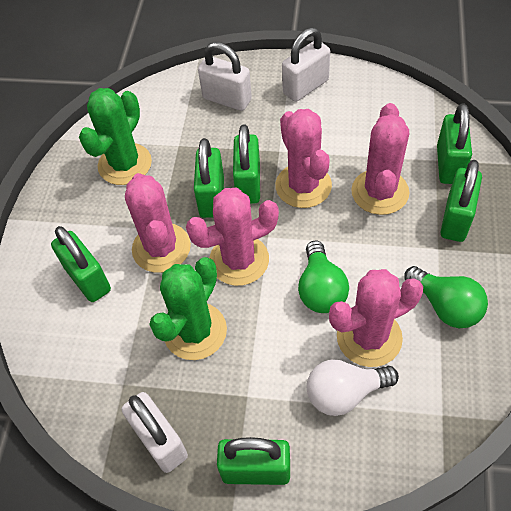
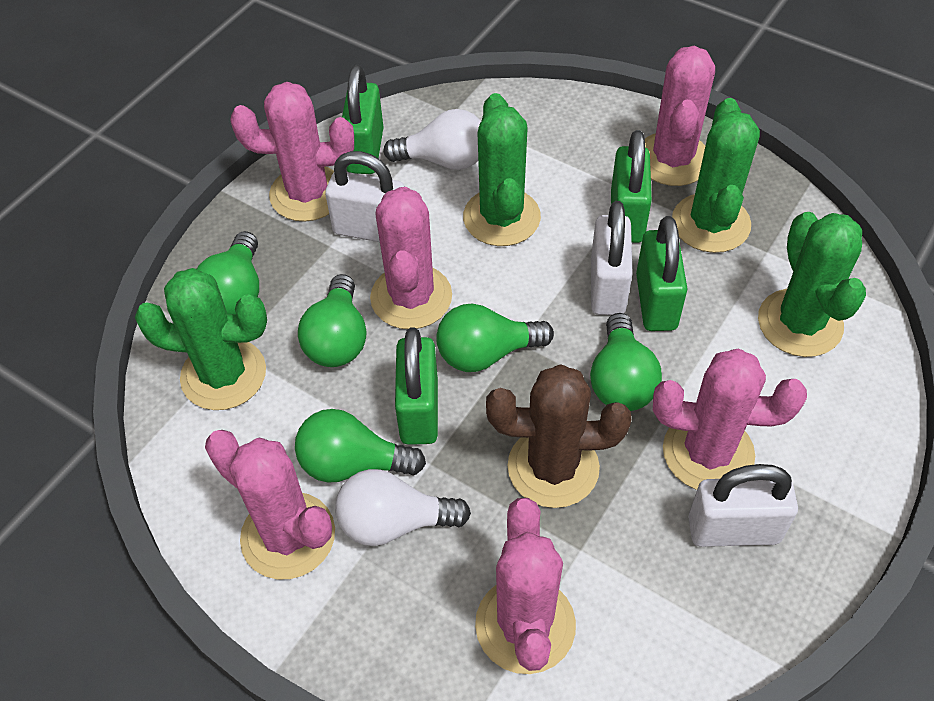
brown cactus: 0 -> 1
green cactus: 2 -> 4
green light bulb: 2 -> 5
green padlock: 6 -> 4
pink cactus: 5 -> 6
white light bulb: 1 -> 2

